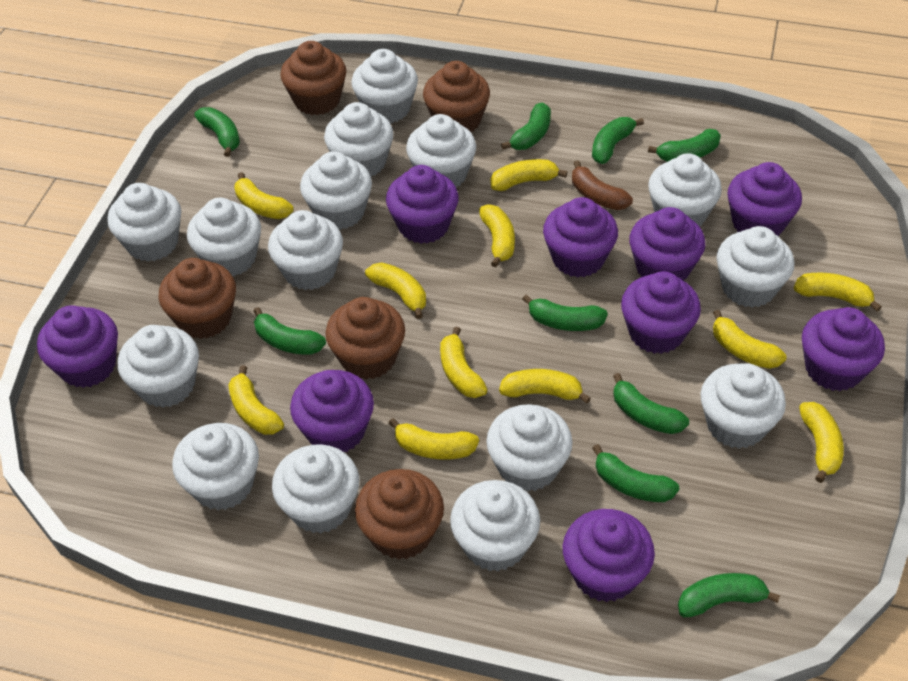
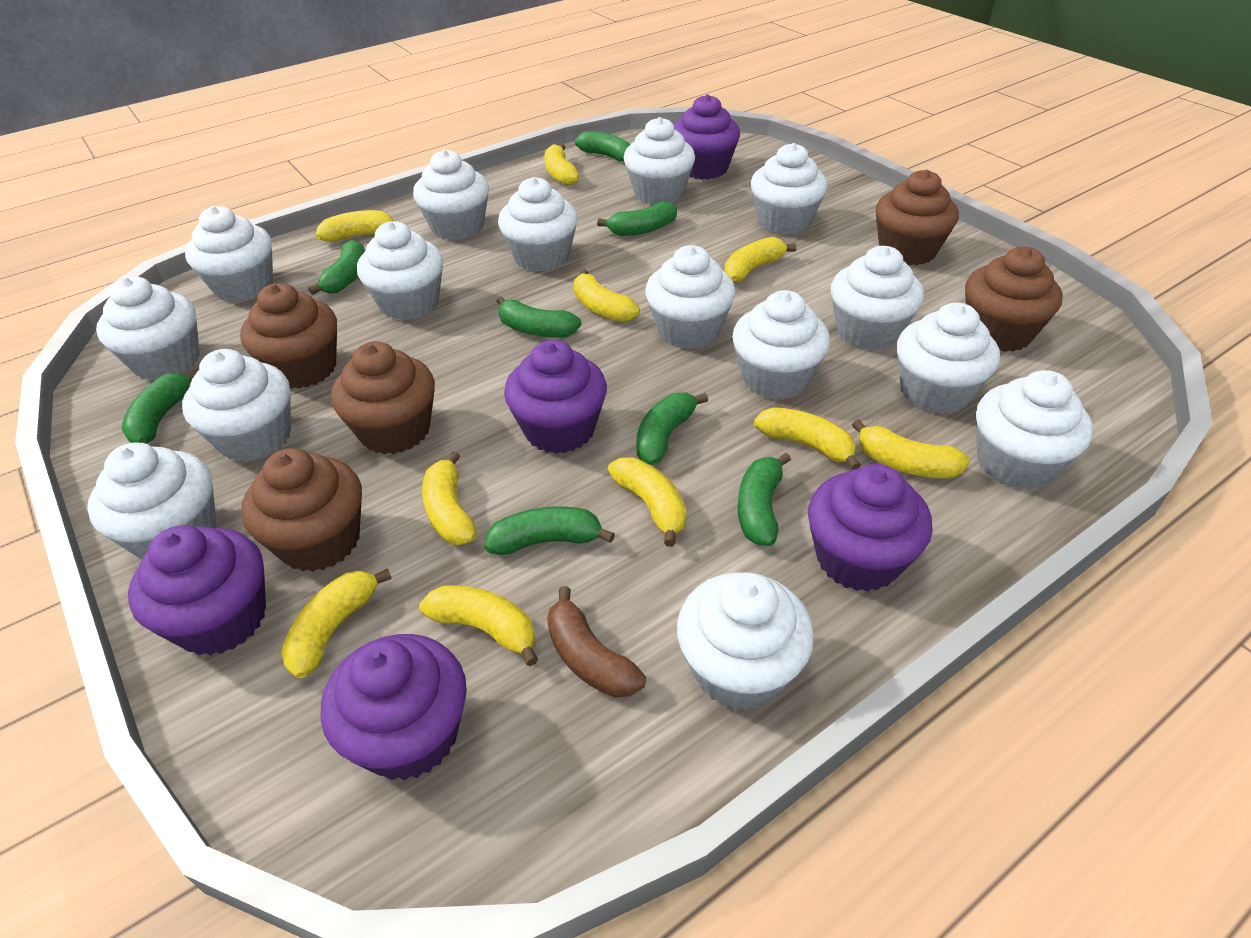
green banana: 9 -> 8
purple cupcake: 9 -> 5
yellow banana: 11 -> 10

